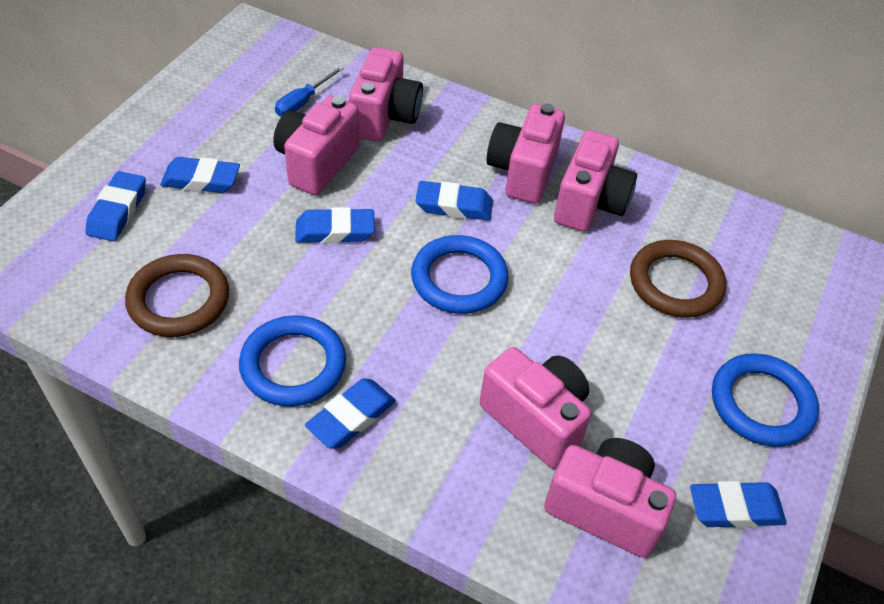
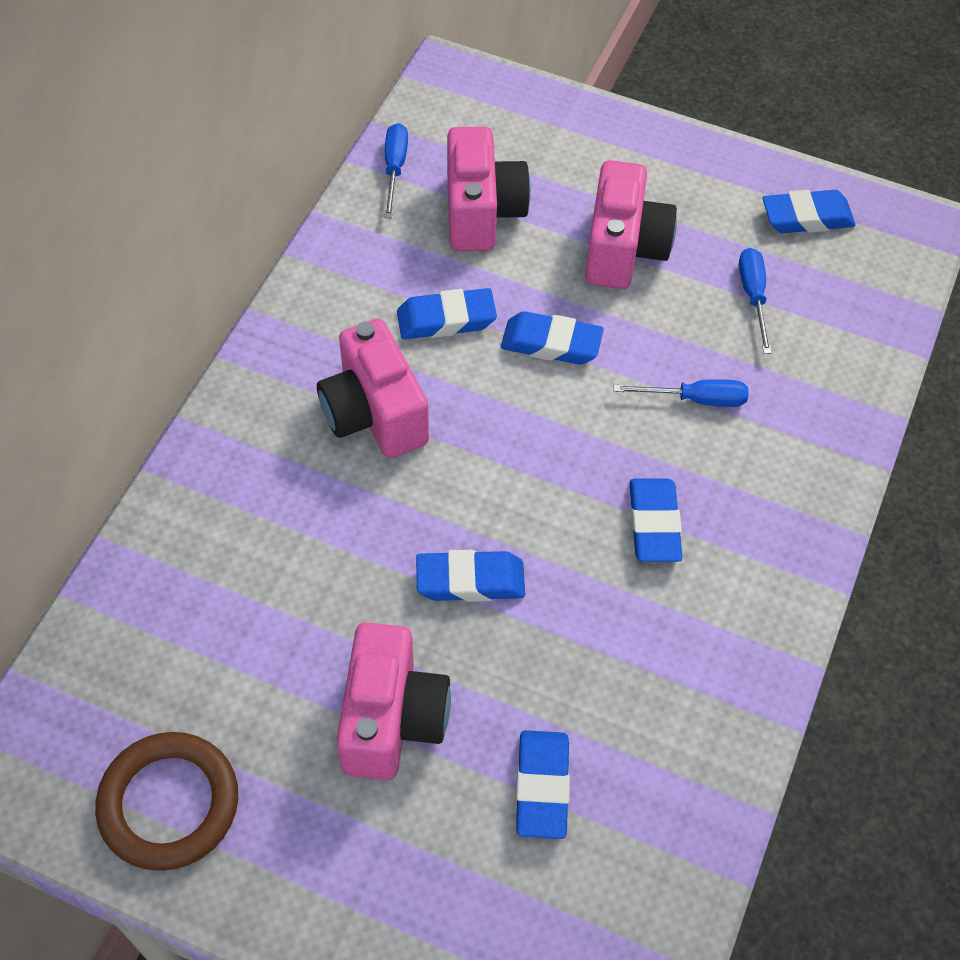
blue ring: 3 -> 0
blue screwdriver: 1 -> 3
brown ring: 2 -> 1
pink camera: 6 -> 4

